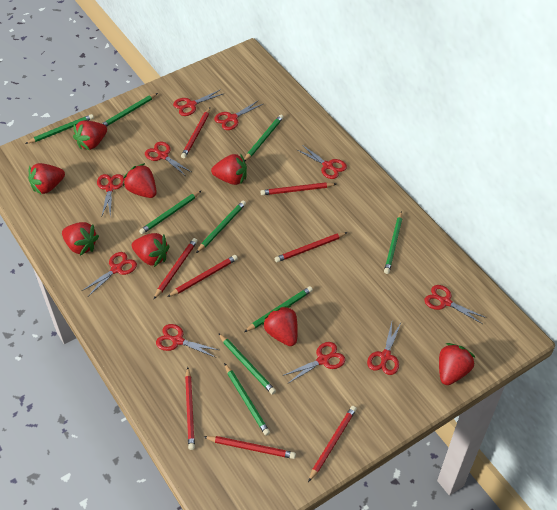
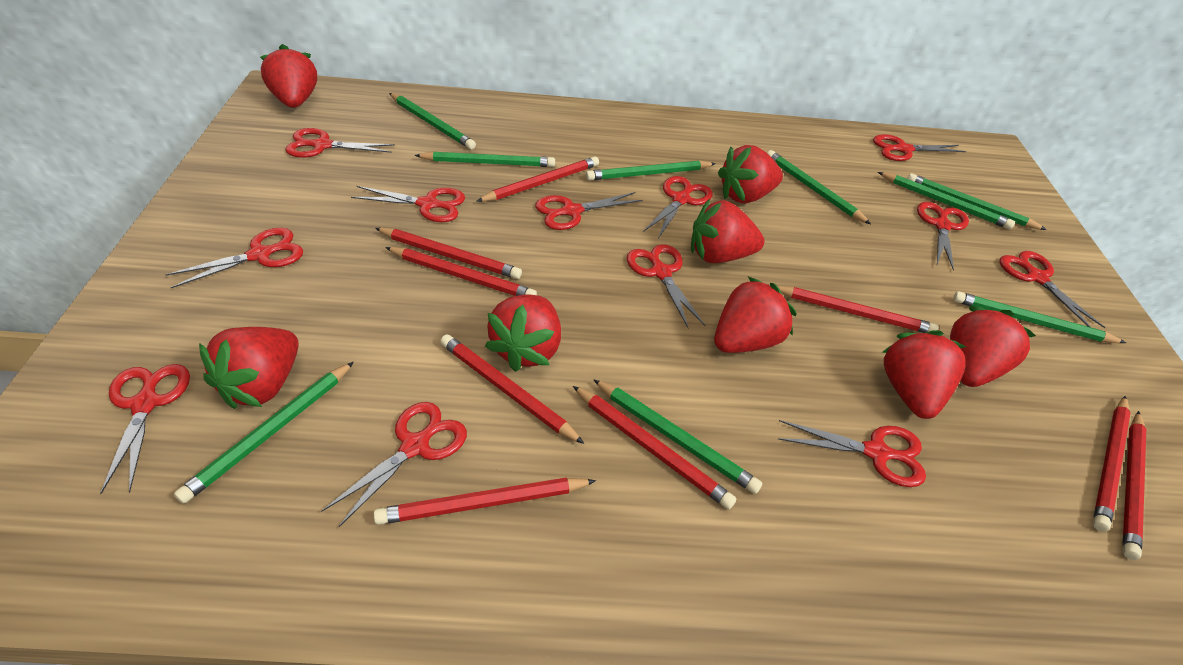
red pencil: 8 -> 9
red scissors: 10 -> 12

